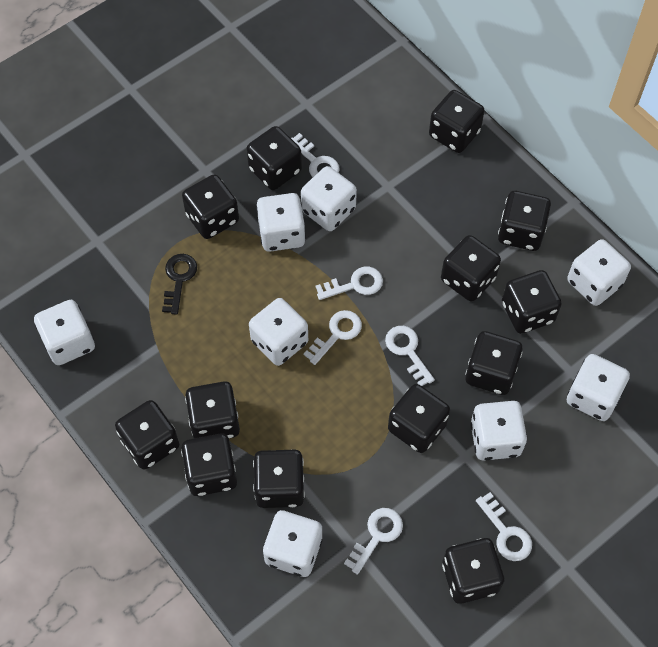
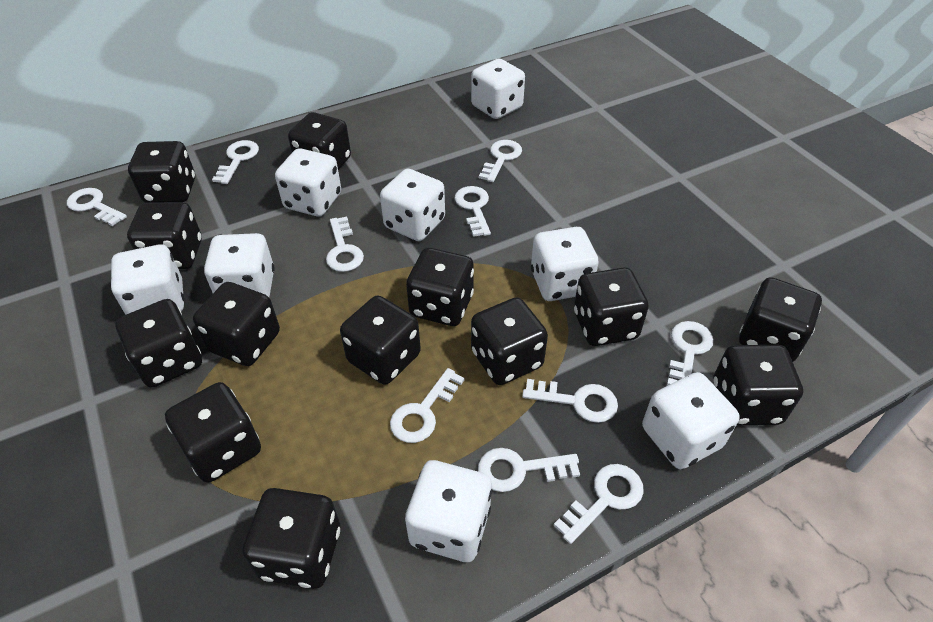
black key: 1 -> 0
white key: 6 -> 10

